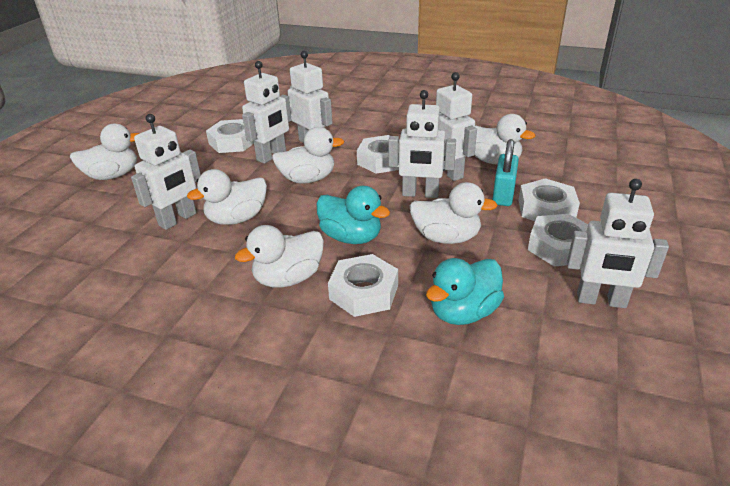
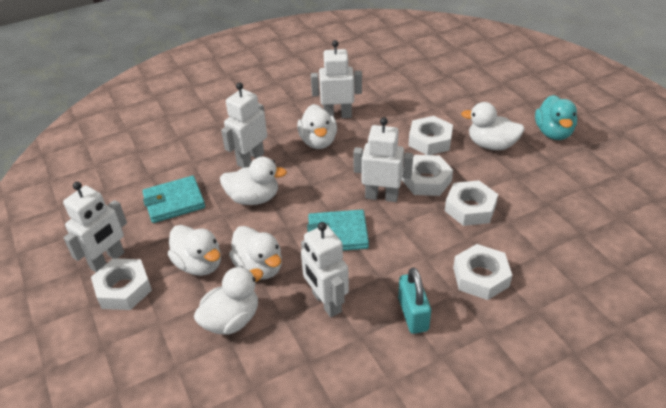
turquoise duck: 2 -> 1
turquoise wallet: 0 -> 2
white robot: 6 -> 5

